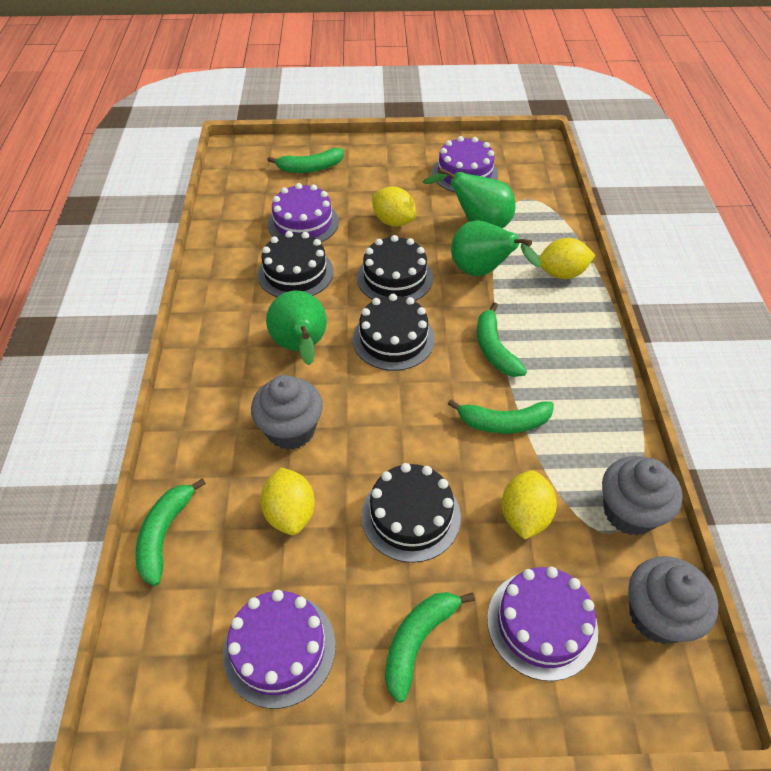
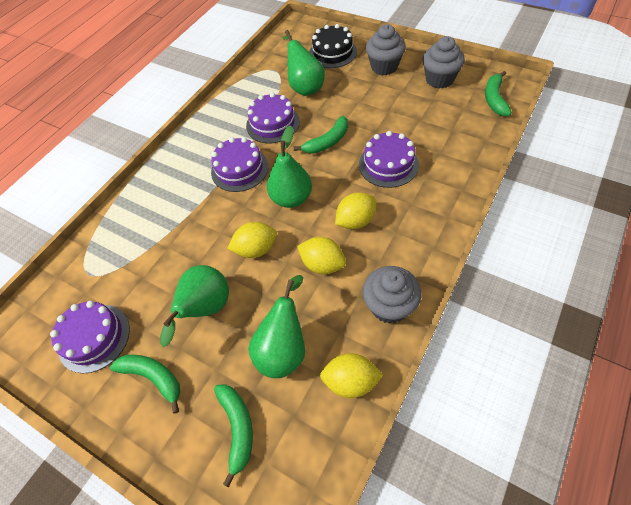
black cake: 4 -> 1
green banana: 5 -> 4
green pear: 3 -> 4

